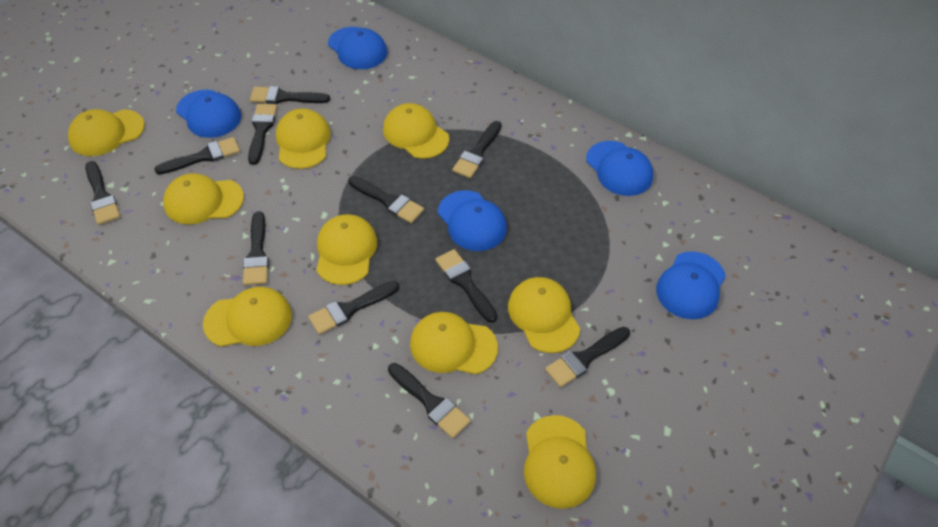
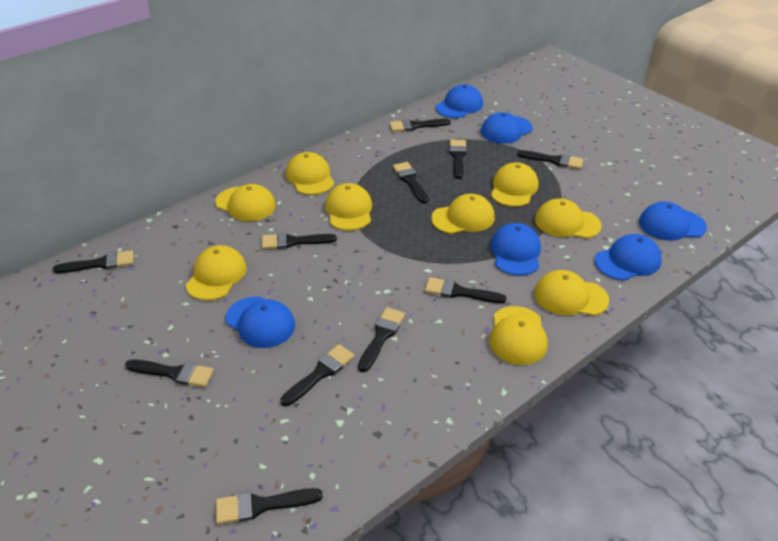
blue cap: 5 -> 6

